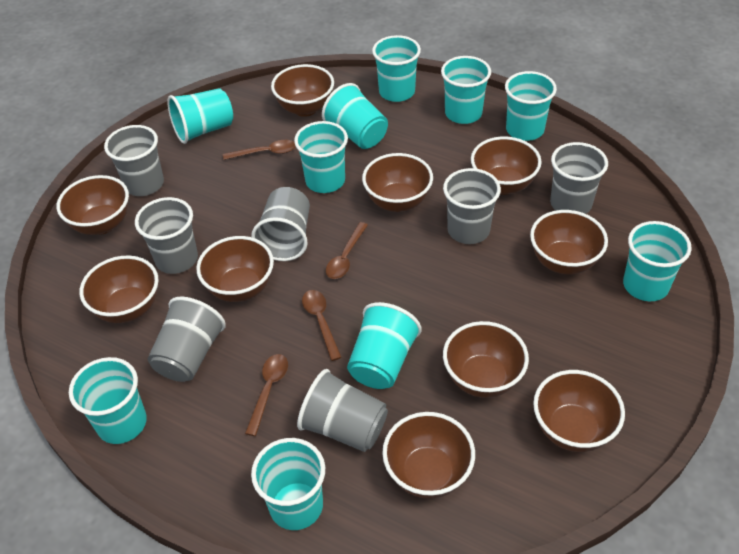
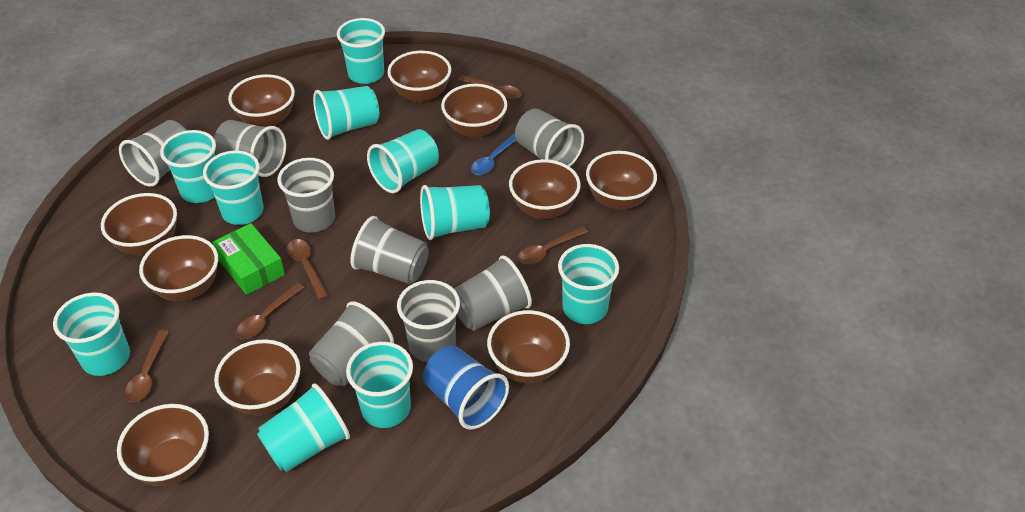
blue cup: 0 -> 1
blue spoon: 0 -> 1
brown spoon: 4 -> 5
green box: 0 -> 1
grey cup: 7 -> 8

